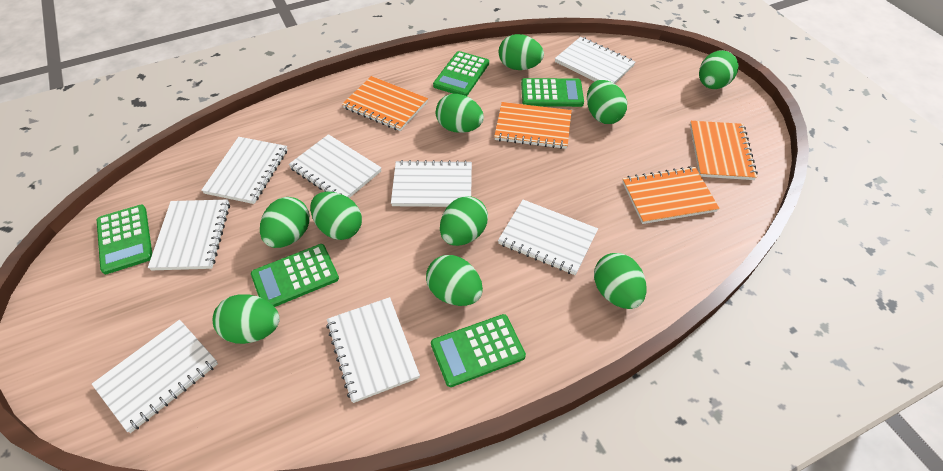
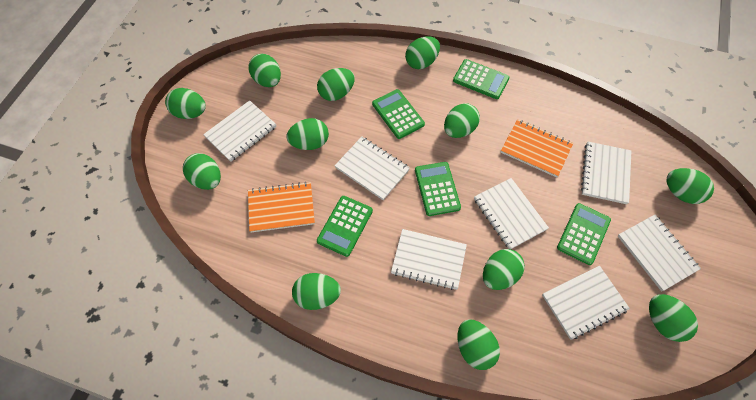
green egg: 10 -> 12
orange notebook: 4 -> 2
white notebook: 8 -> 7

